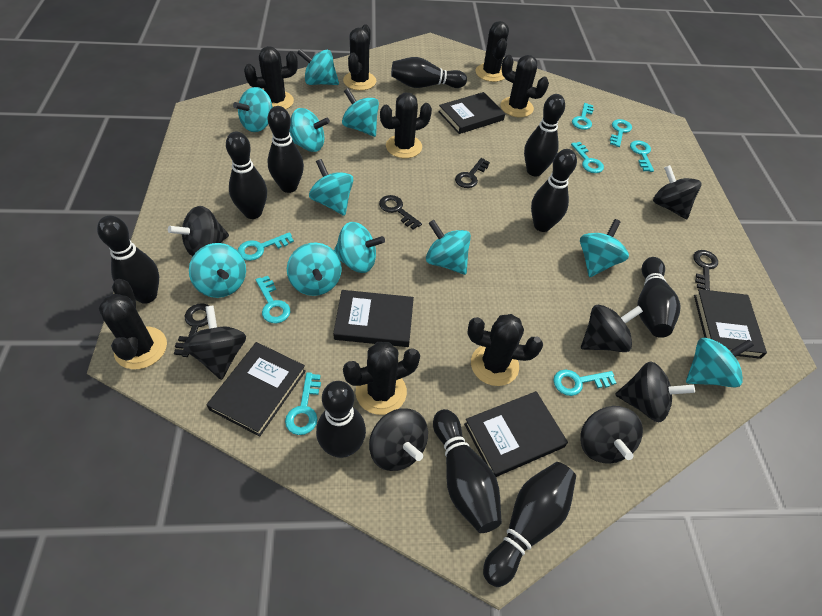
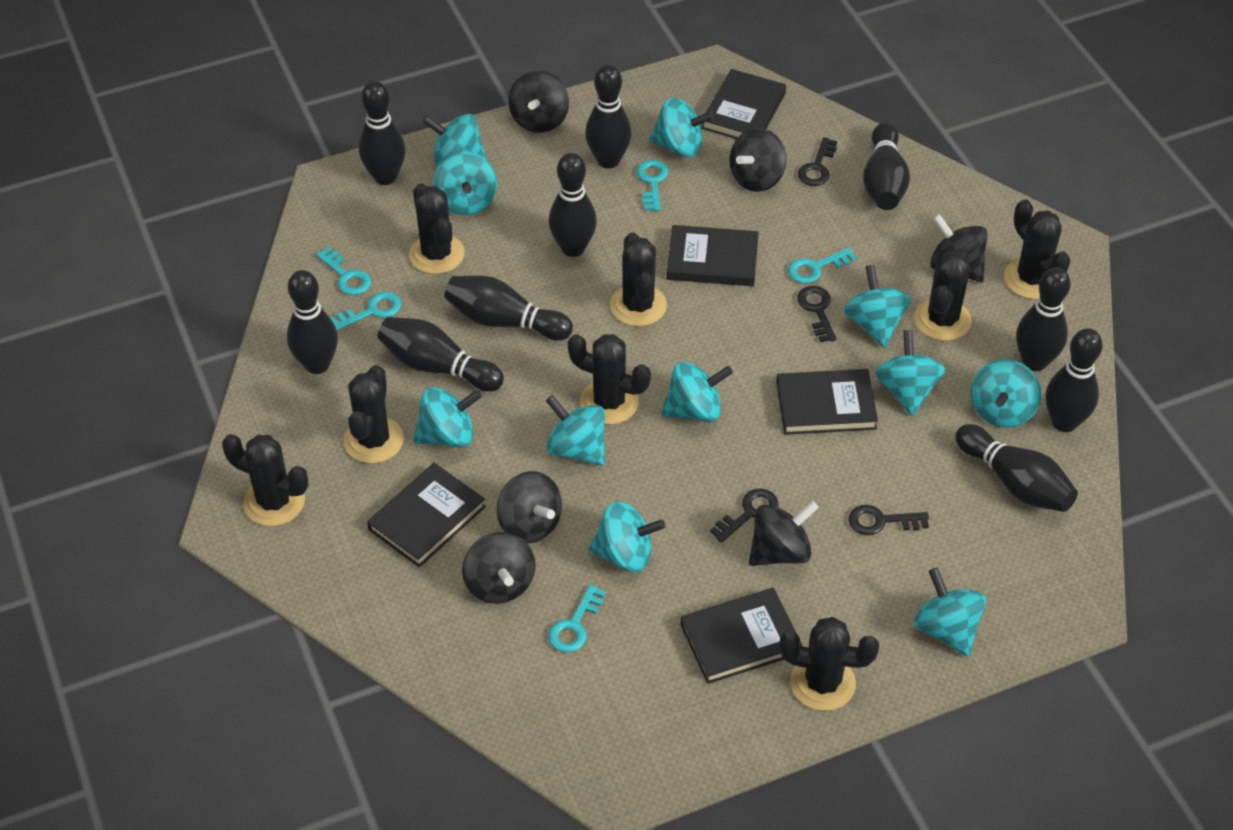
black spinning top: 7 -> 6
turquoise key: 8 -> 5

